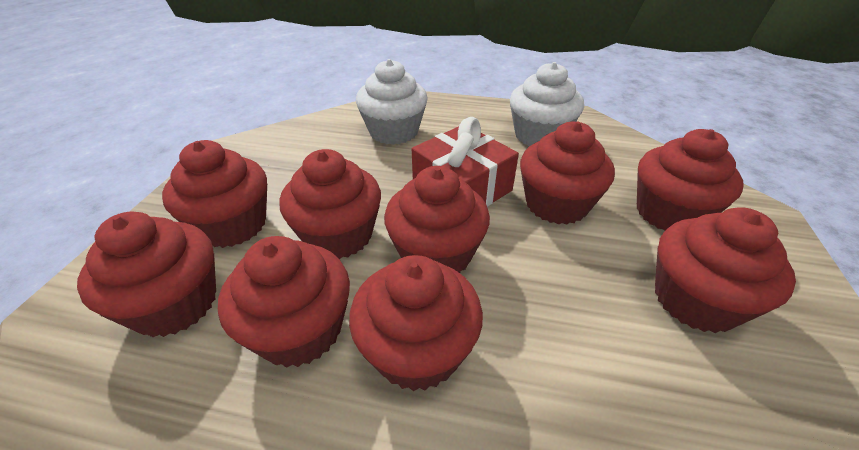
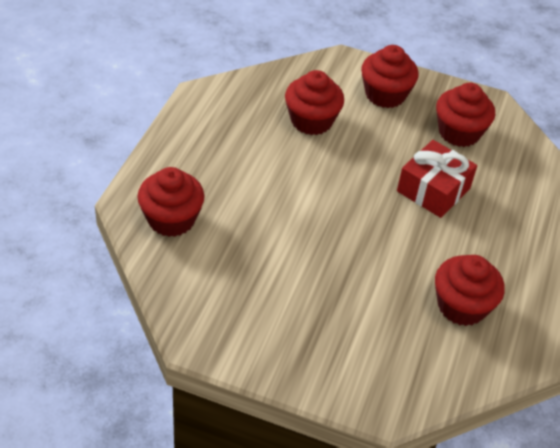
red cupcake: 9 -> 5
white cupcake: 2 -> 0

